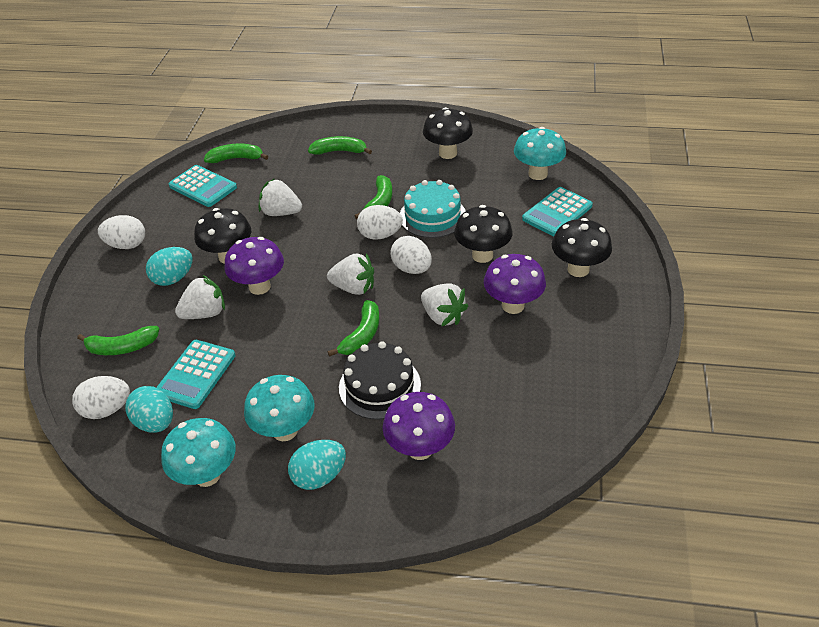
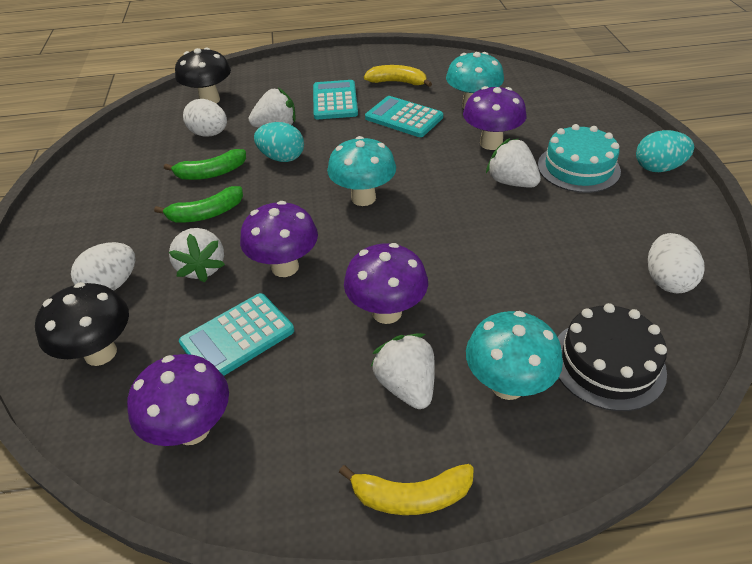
black mushroom: 4 -> 2
green banana: 5 -> 2
purple mushroom: 3 -> 4
turquoise egg: 3 -> 2
white egg: 4 -> 3
yellow banana: 0 -> 2

